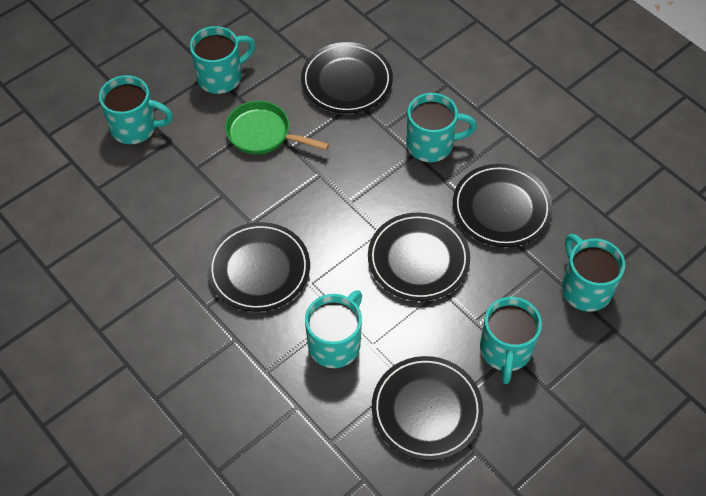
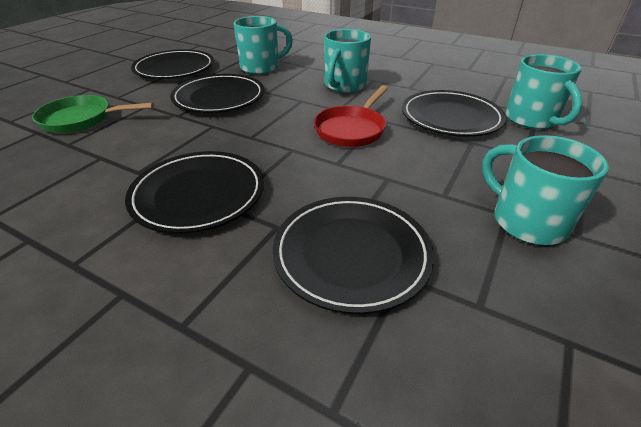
red pan: 0 -> 1
turquoise mug: 6 -> 4

